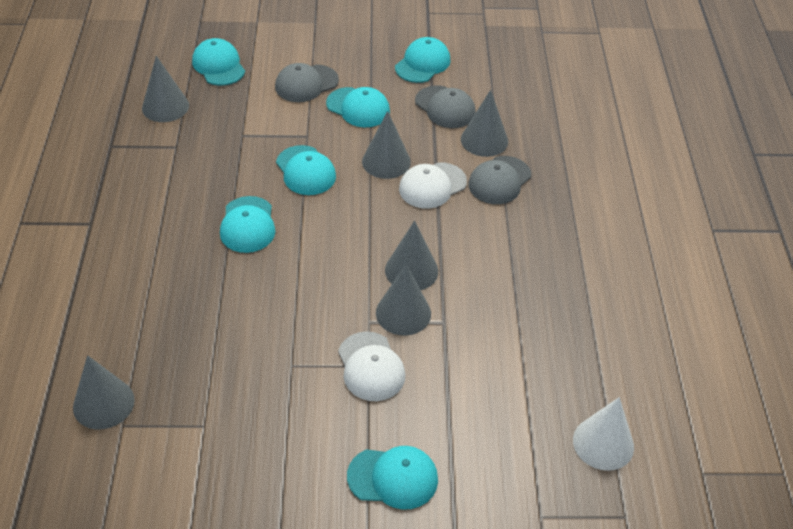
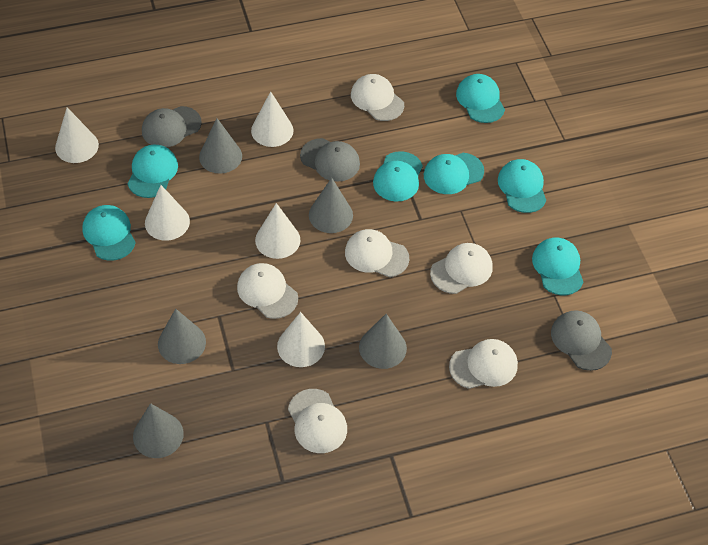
grey cone: 6 -> 5
turquoise cap: 6 -> 7
white cap: 2 -> 6
white cone: 1 -> 5

